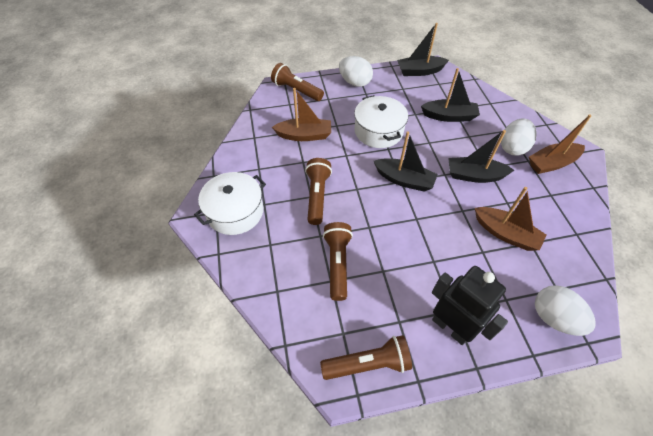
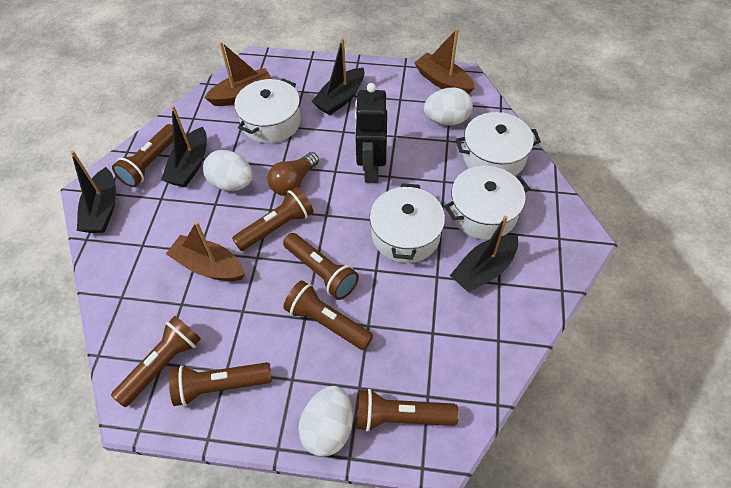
brown flashlight: 4 -> 7
brown light bulb: 0 -> 1
white pot: 2 -> 4

